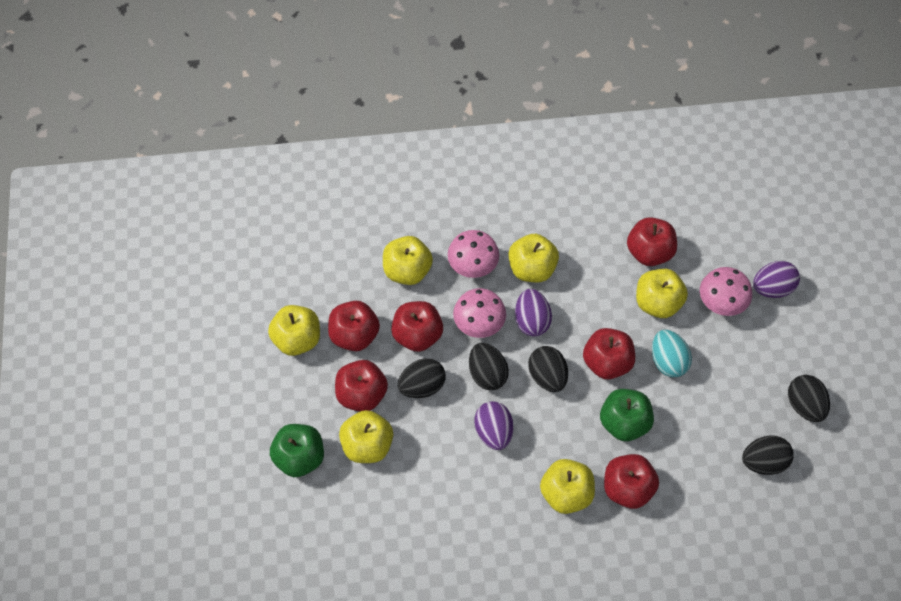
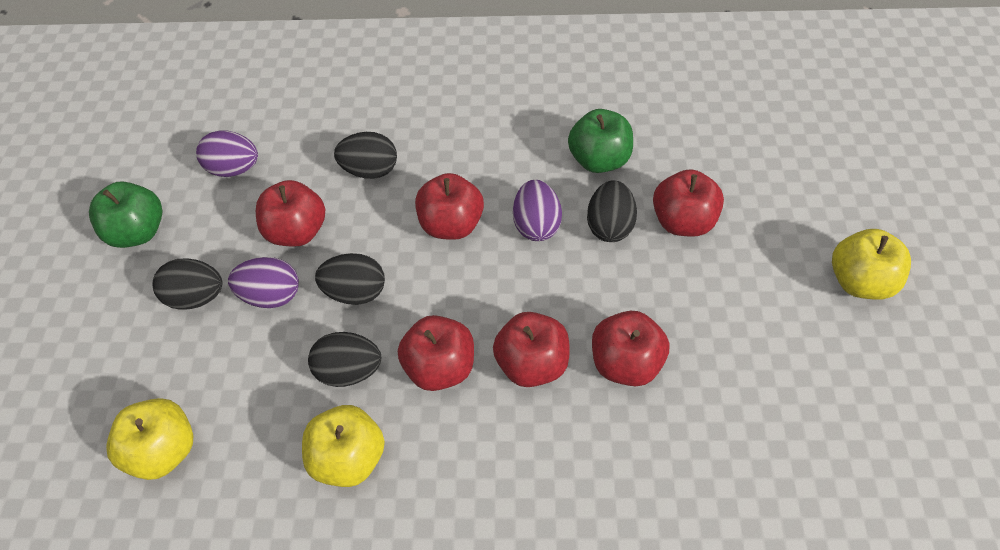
pink mushroom: 3 -> 0
turquoise egg: 1 -> 0
yellow apple: 6 -> 3

